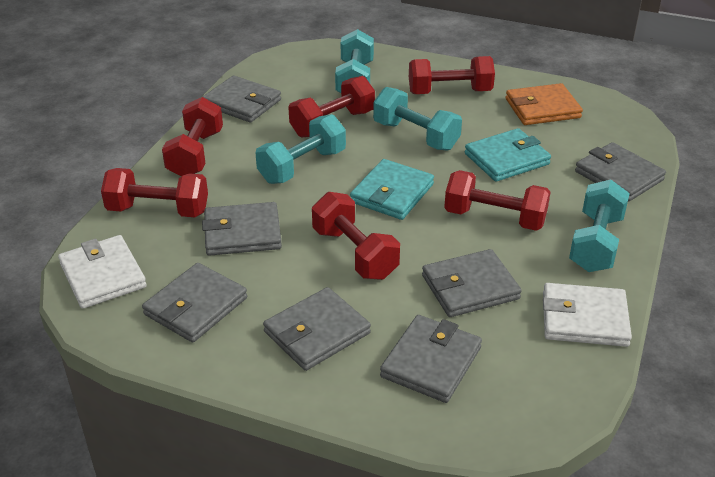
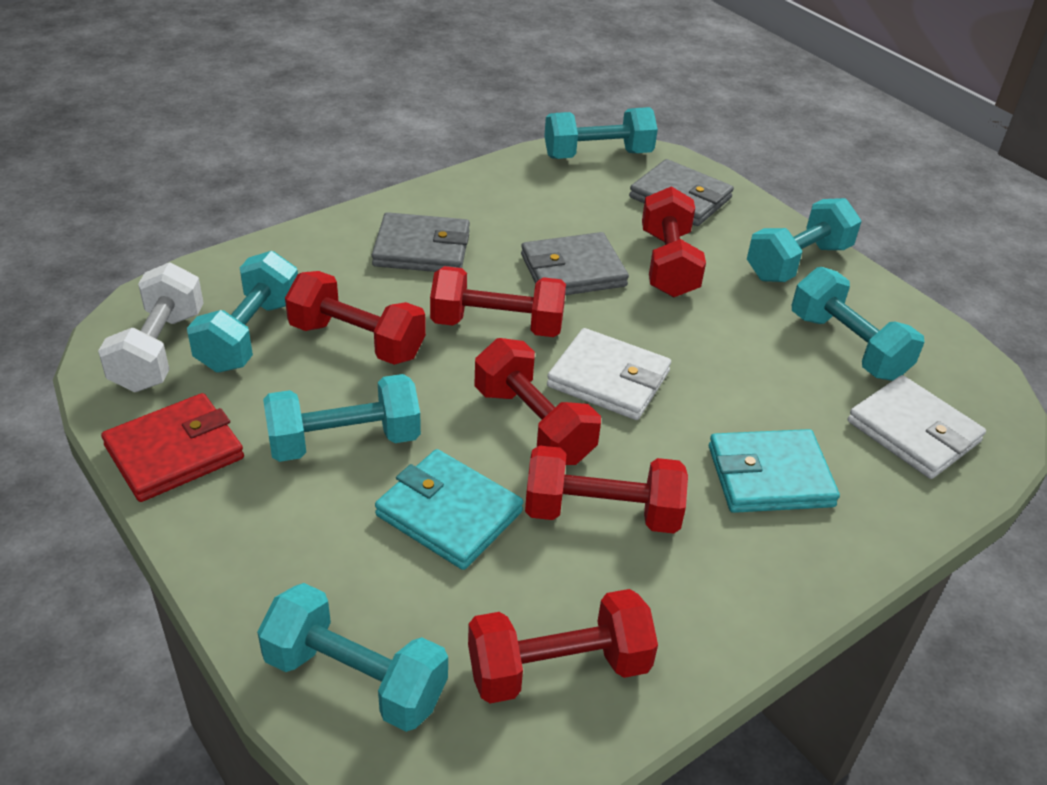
grey wallet: 7 -> 3
orange wallet: 1 -> 0
red wallet: 0 -> 1
turquoise dumbbell: 4 -> 6
white dumbbell: 0 -> 1

